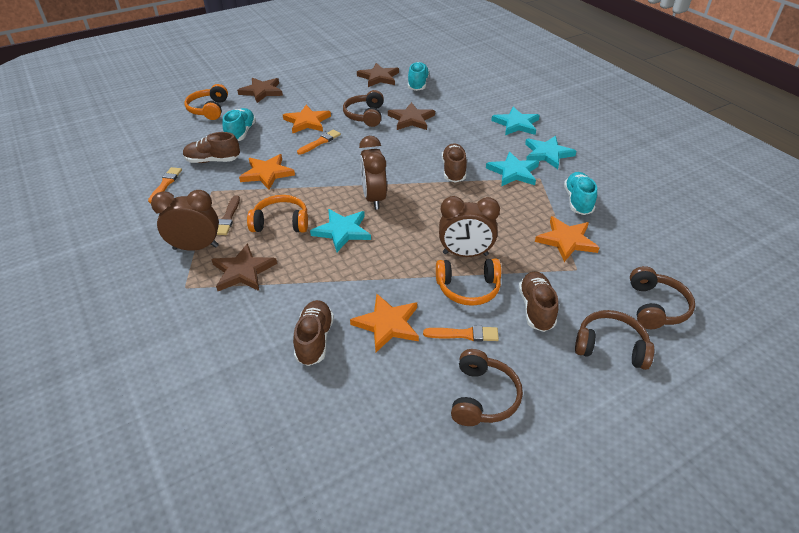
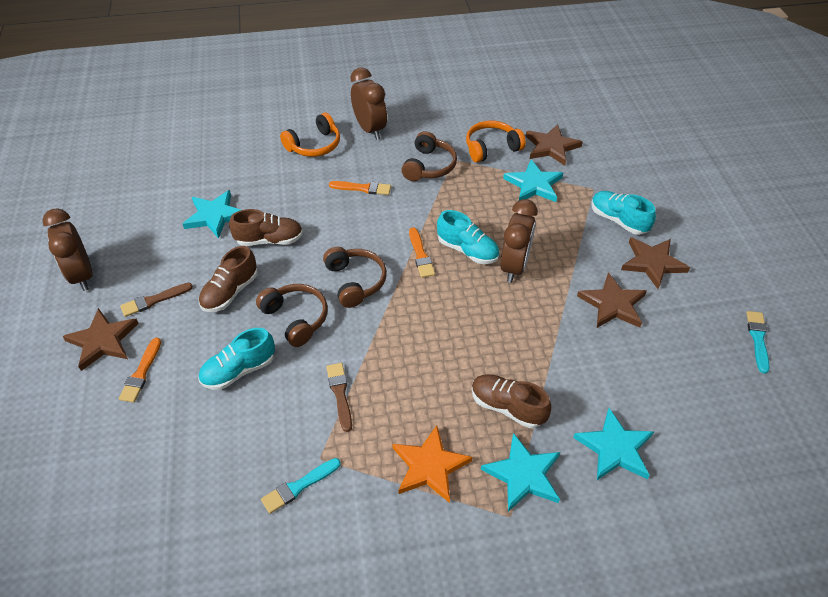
brown brush: 1 -> 2
brown headphones: 4 -> 3
brown shoe: 4 -> 3
orange headphones: 3 -> 2
orange star: 4 -> 1
turquoise brush: 0 -> 2

